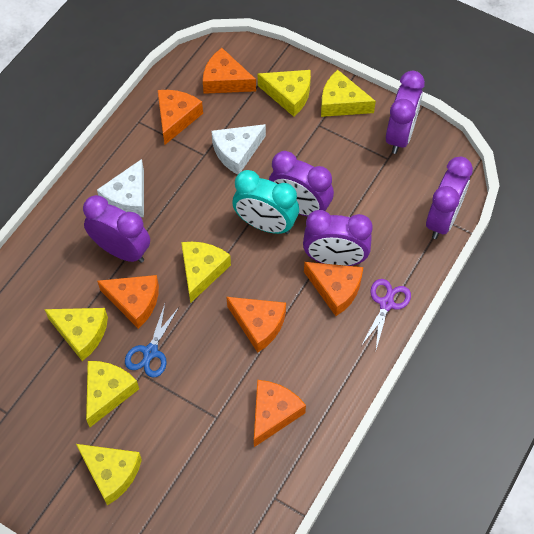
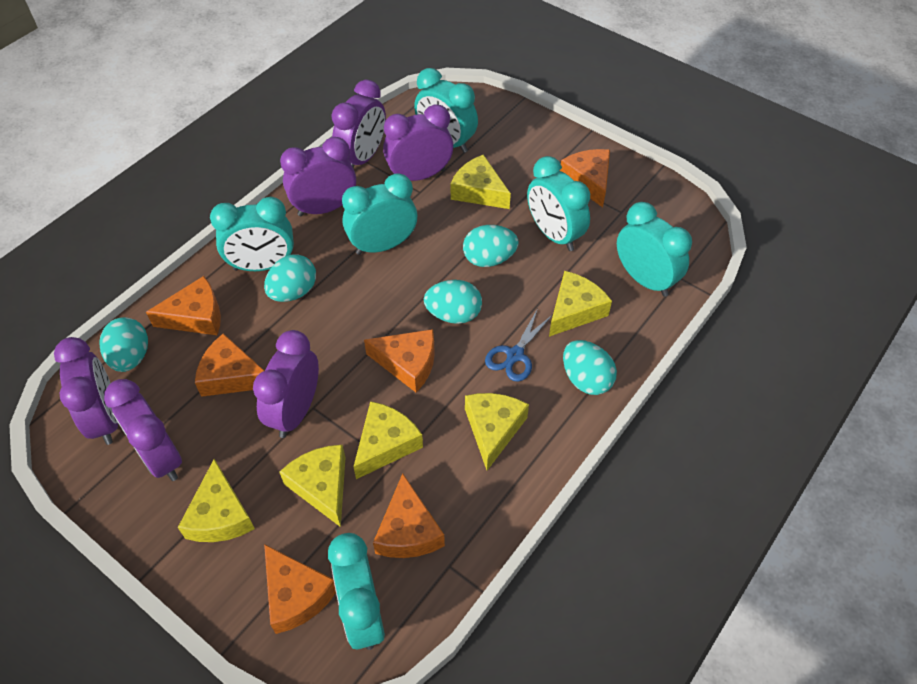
purple clock: 5 -> 6
purple scissors: 1 -> 0
turquoise clock: 1 -> 6
turquoise egg: 0 -> 5
white cheese: 2 -> 0

